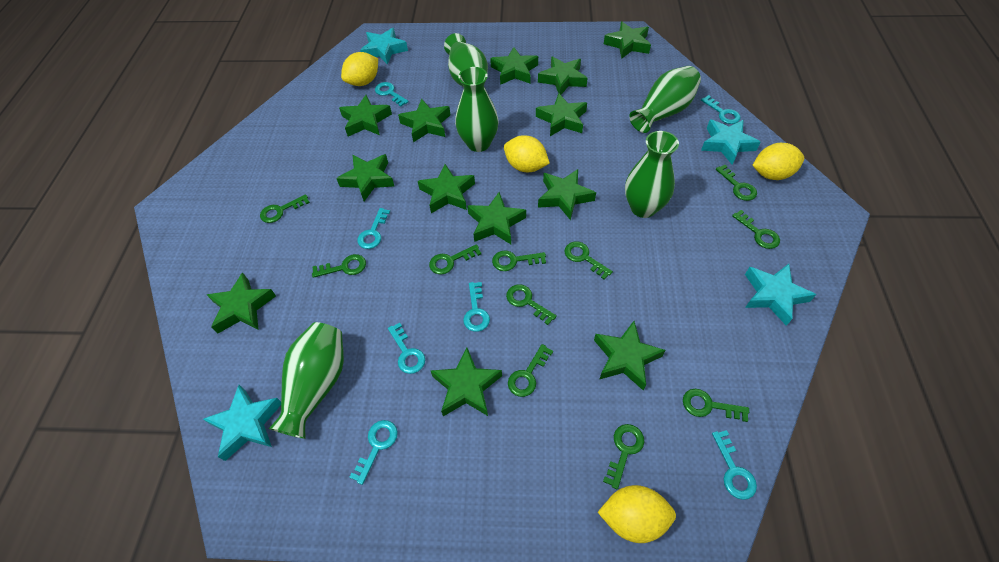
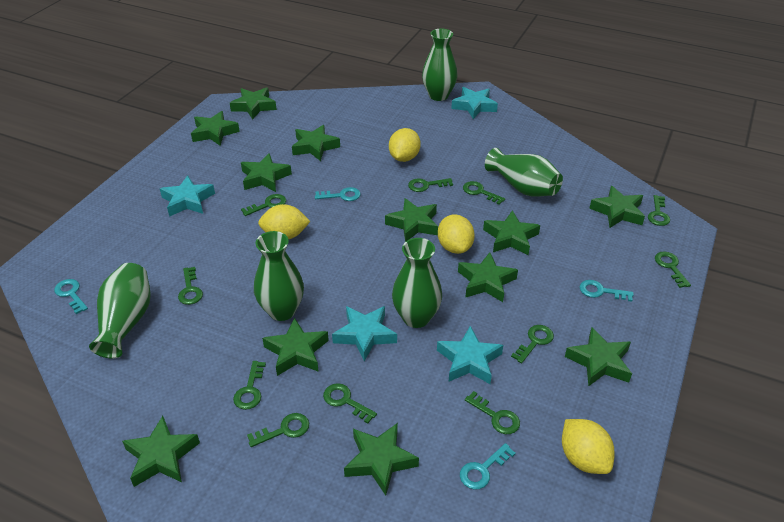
green star: 13 -> 12
turquoise key: 7 -> 4

